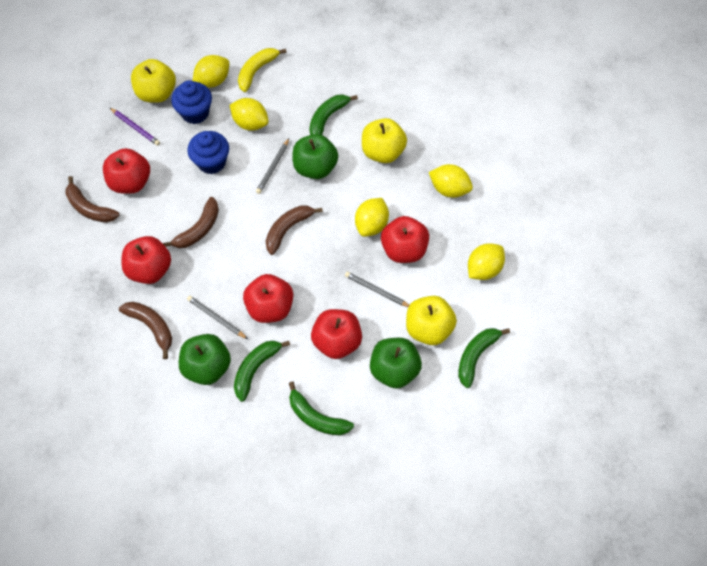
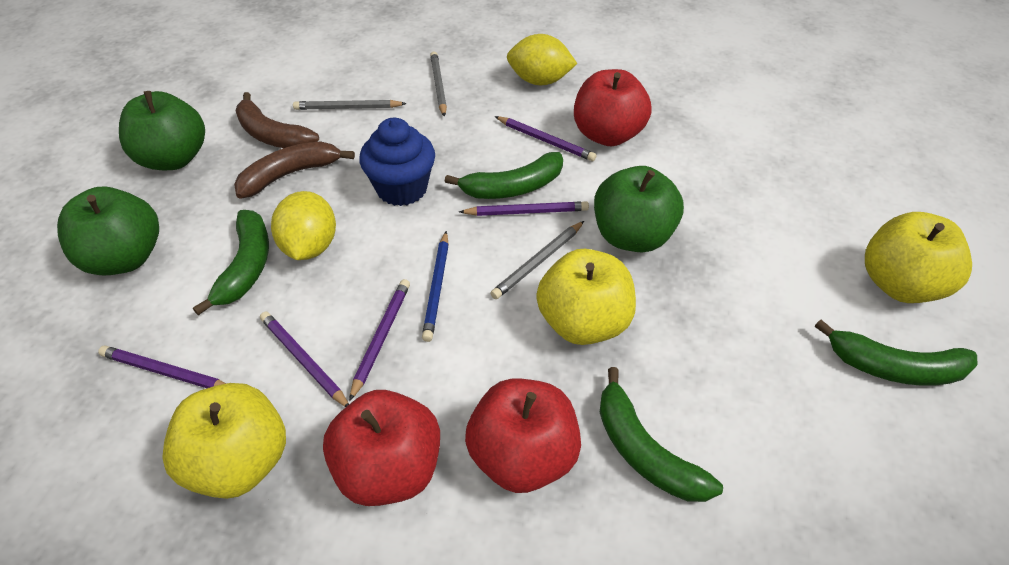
blue cupcake: 2 -> 1
blue pencil: 0 -> 1
brown banana: 4 -> 2
purple pencil: 1 -> 5
red apple: 5 -> 3
yellow banana: 1 -> 0
yellow lemon: 5 -> 2

